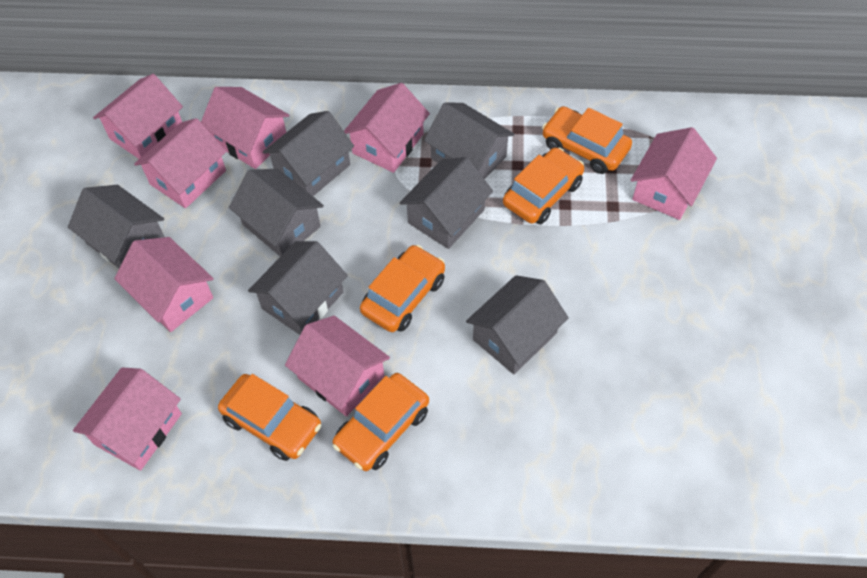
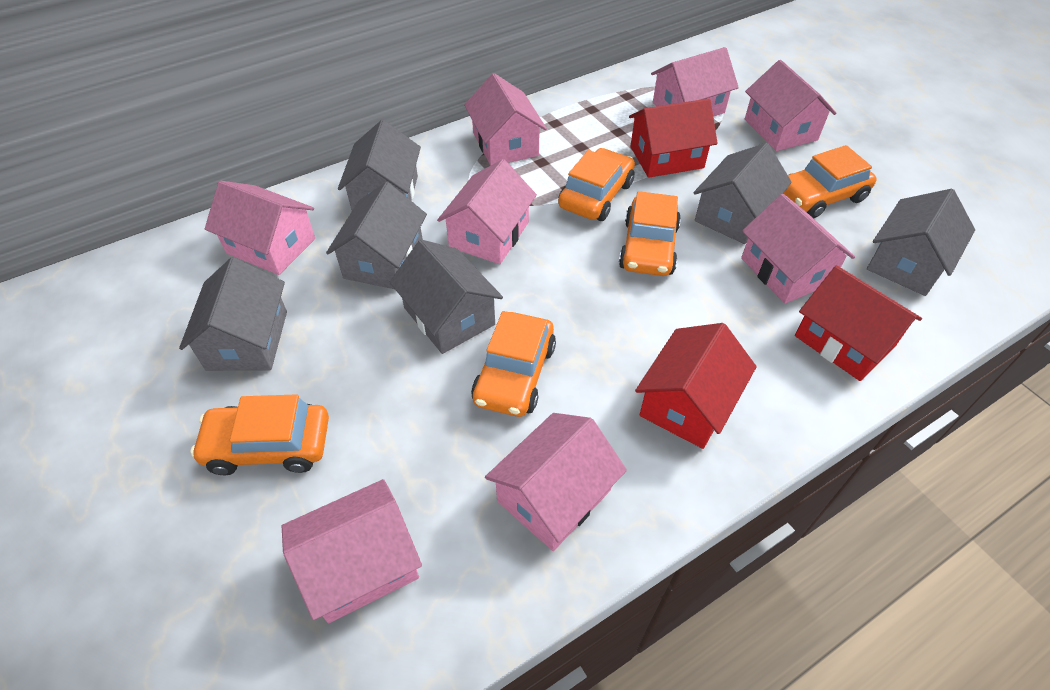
grey house: 7 -> 6
red house: 0 -> 3

